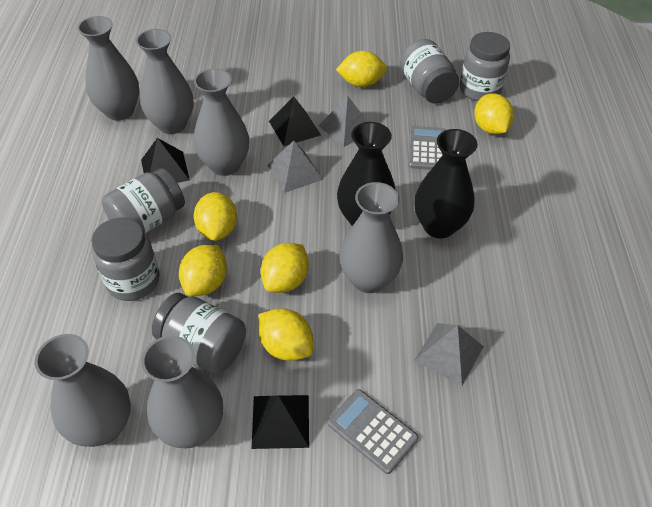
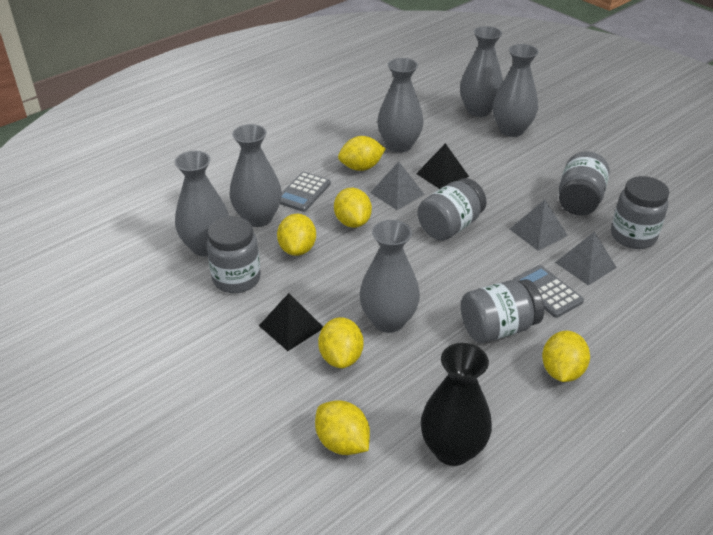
black pyramid: 3 -> 2
black vase: 2 -> 1

